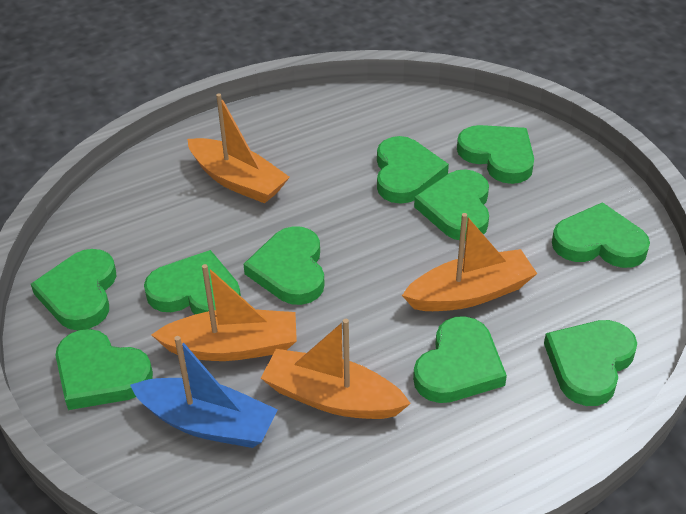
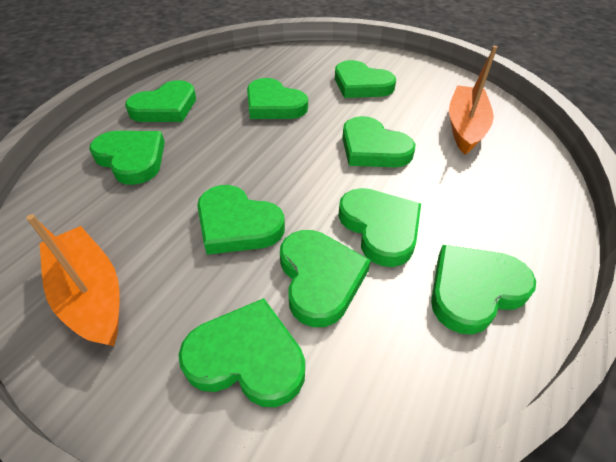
blue boat: 1 -> 0
orange boat: 4 -> 2

